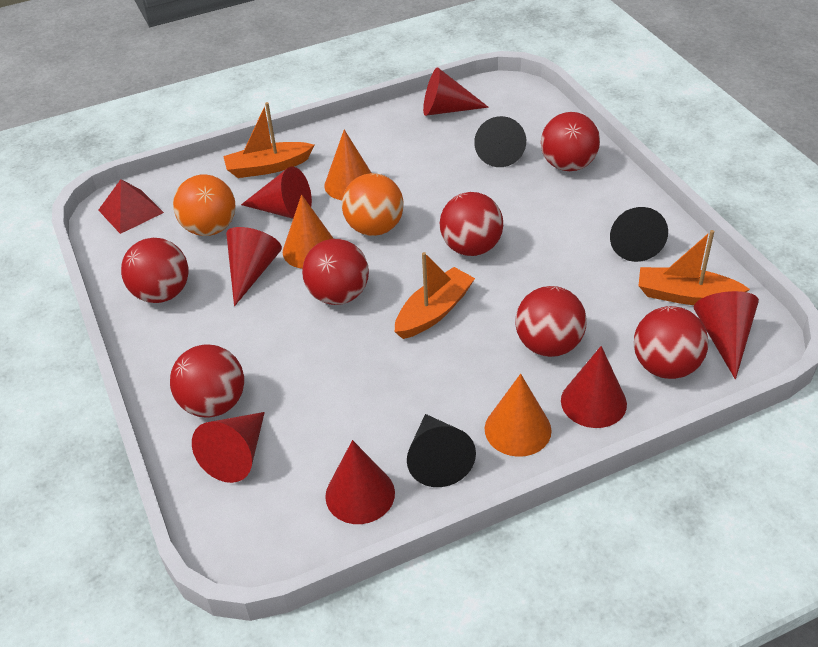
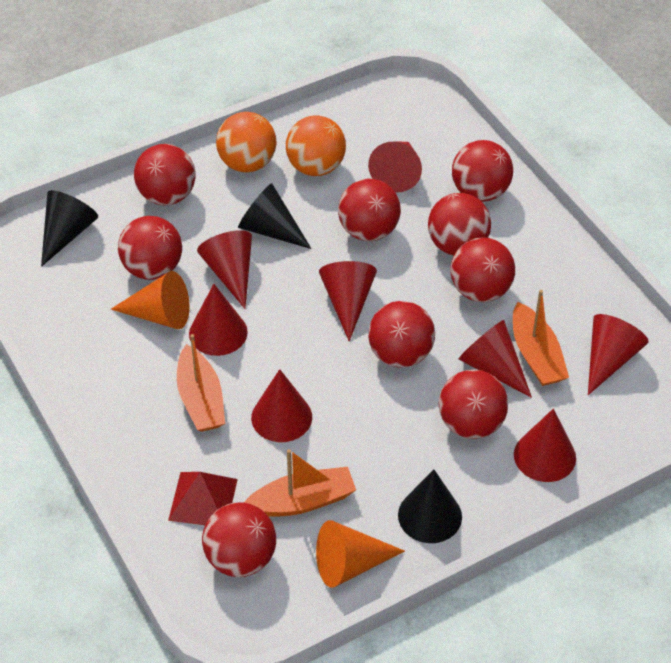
orange cone: 3 -> 2
red ball: 7 -> 9
red cone: 7 -> 8

